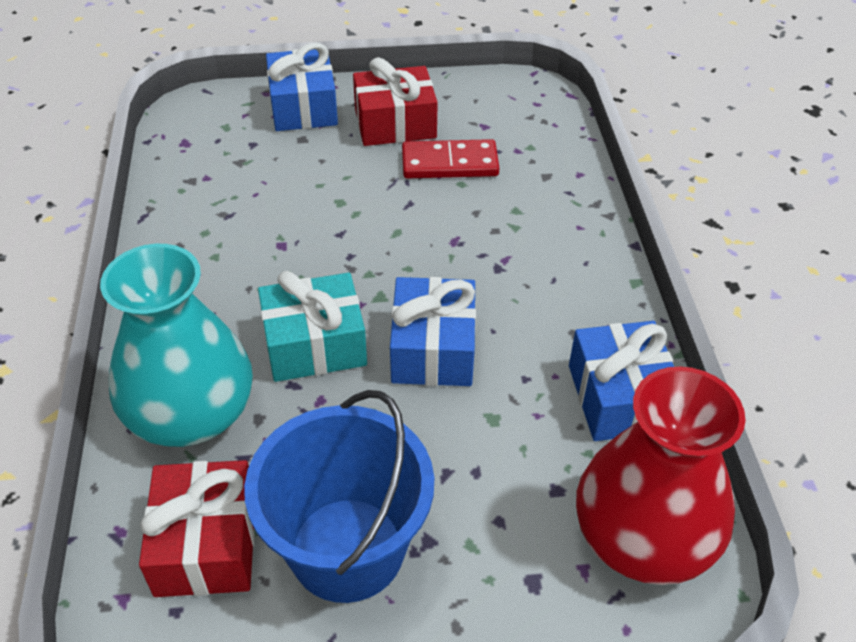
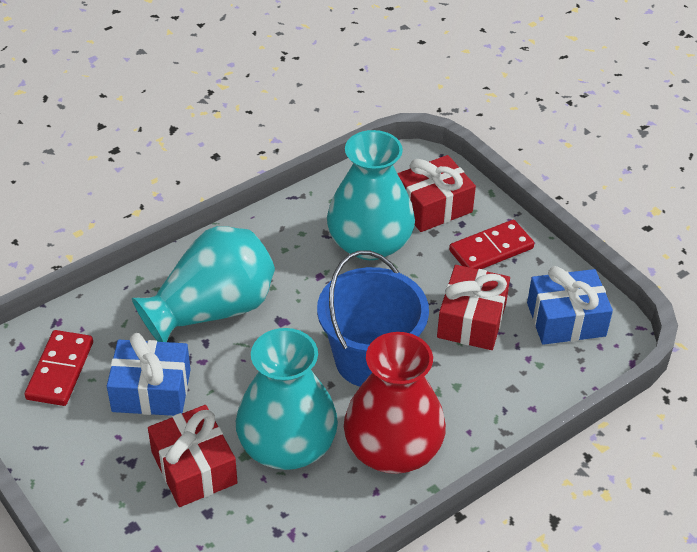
blue gift: 3 -> 2
red domino: 1 -> 2
red gift: 2 -> 3
turquoise gift: 1 -> 0
turquoise vase: 1 -> 3

